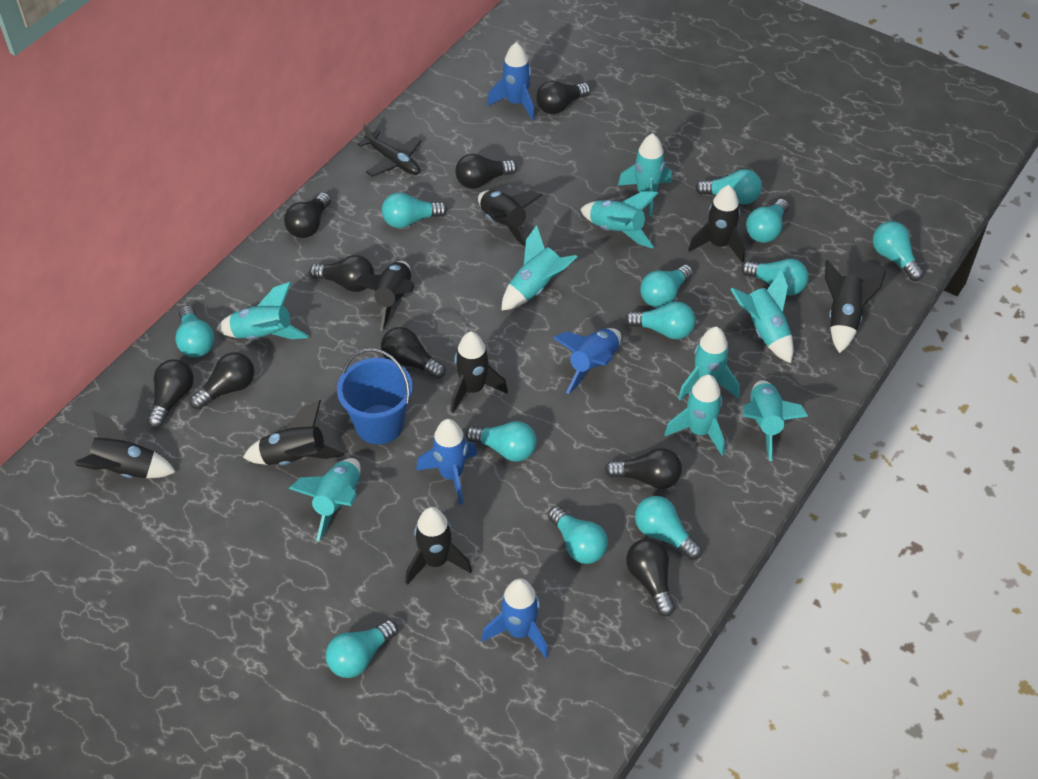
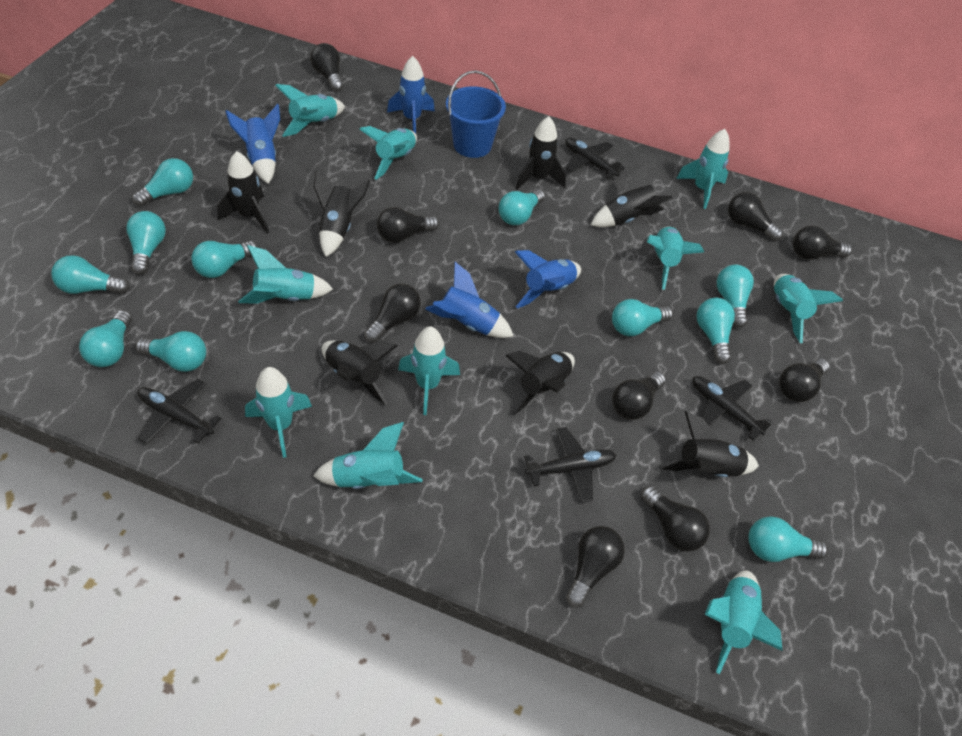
black plane: 1 -> 4
black rocket: 8 -> 7
turquoise light bulb: 12 -> 11
turquoise rocket: 9 -> 10

